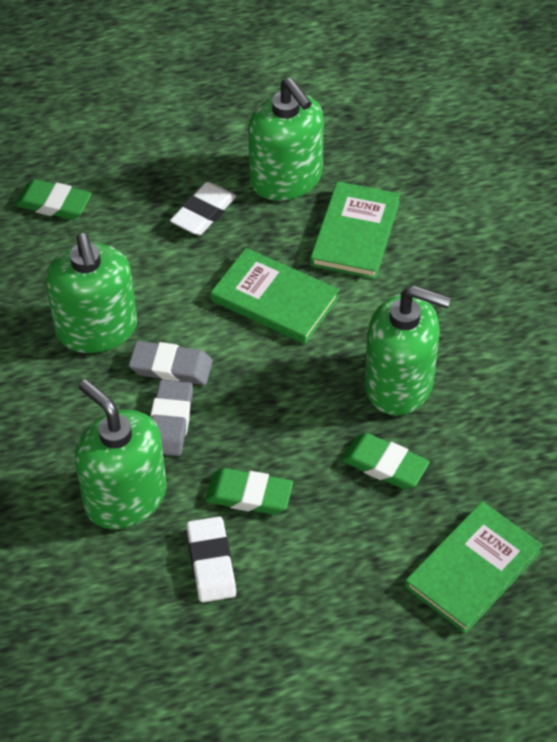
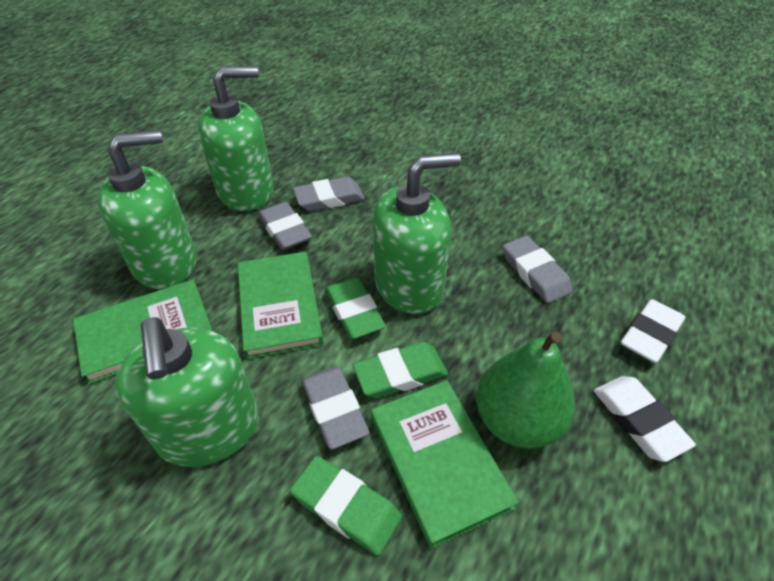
green pear: 0 -> 1
grey eraser: 2 -> 4

